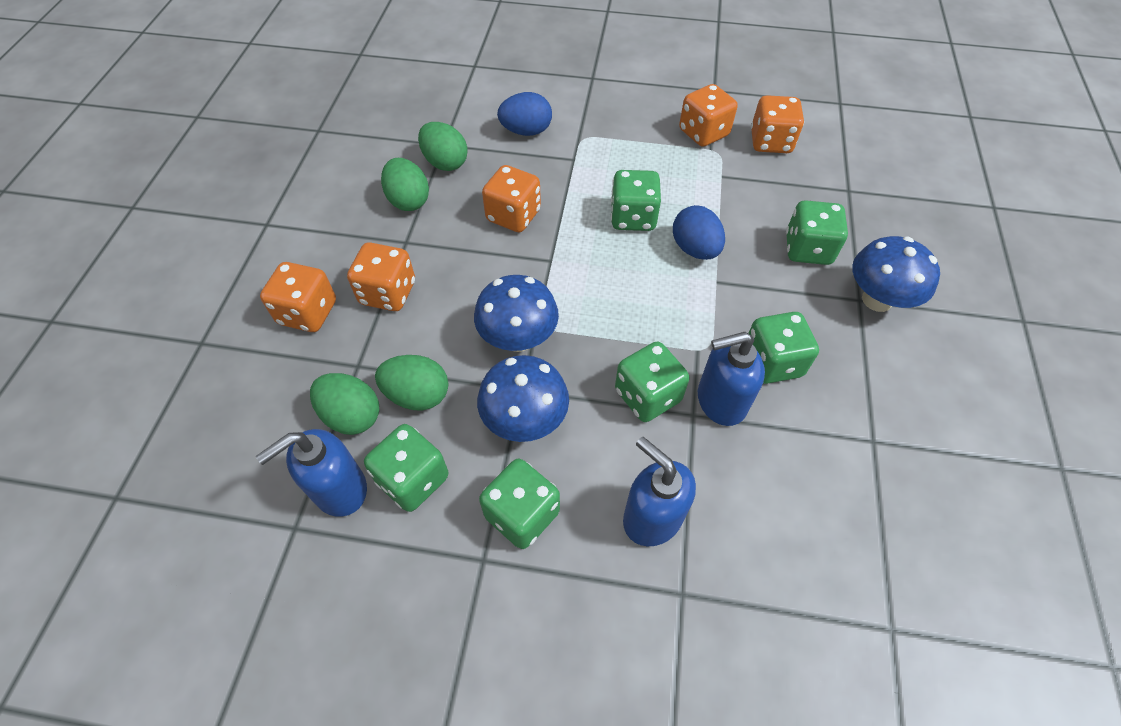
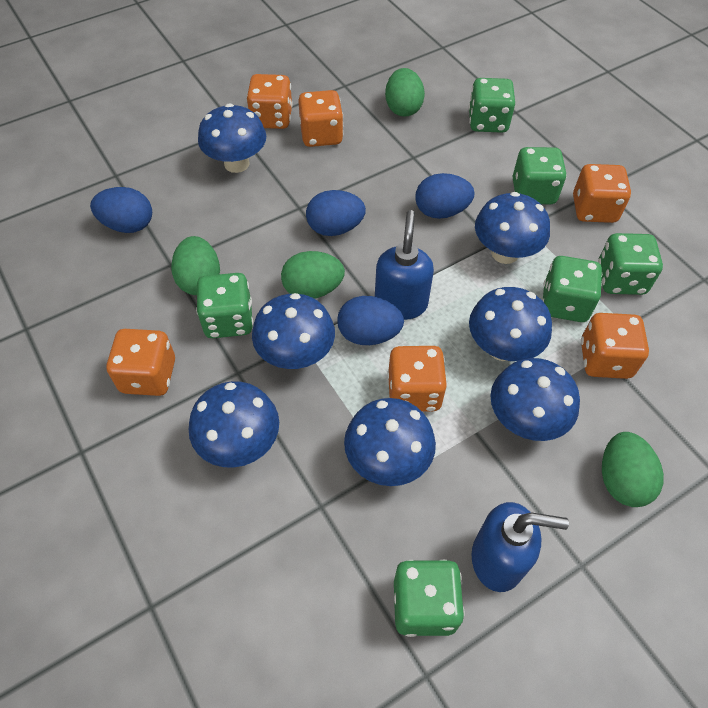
blue egg: 2 -> 4
blue mushroom: 3 -> 7
blue soap dispenser: 3 -> 2
orange dice: 5 -> 6

